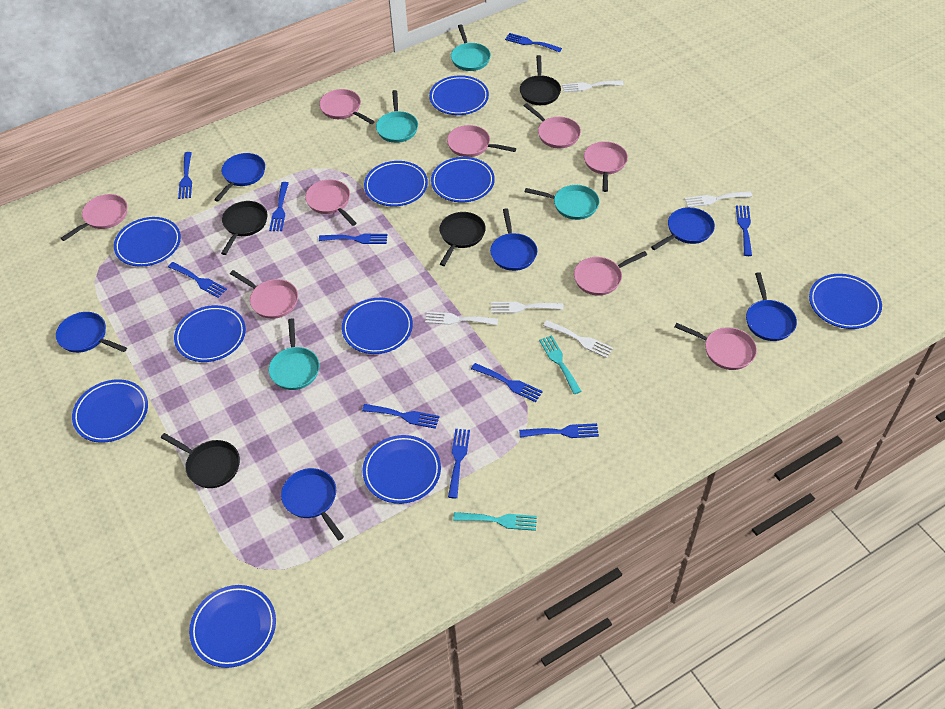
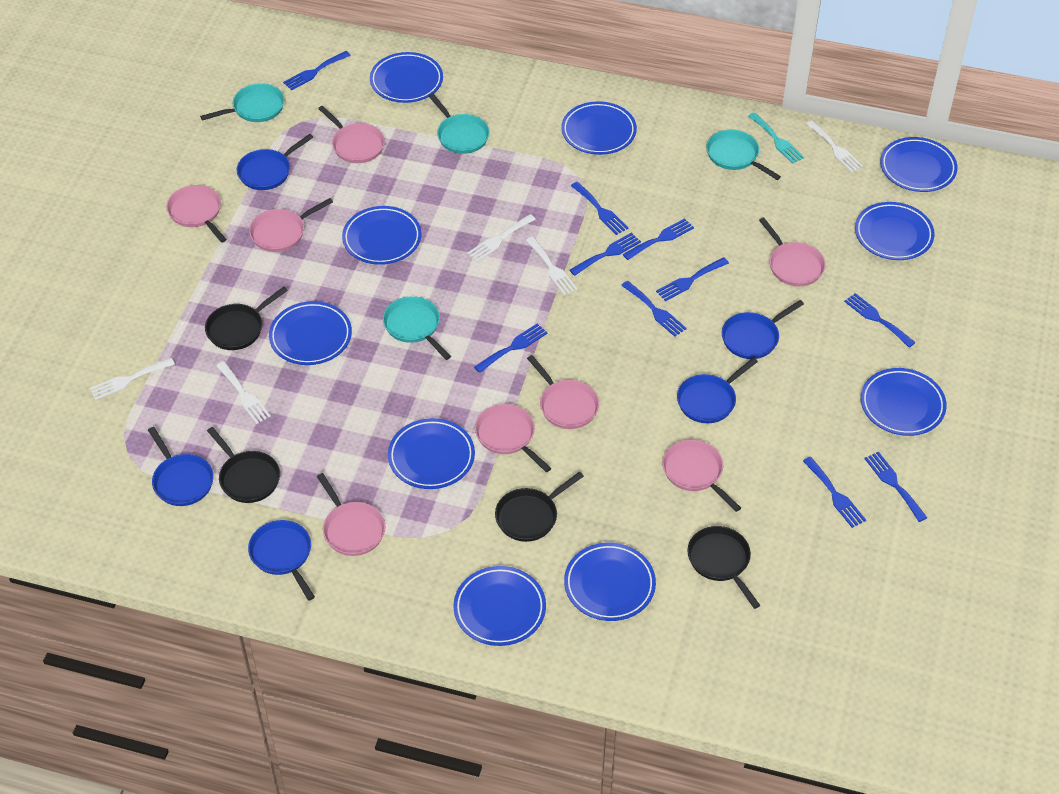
blue pan: 6 -> 5
pink pan: 9 -> 8
turquoise fork: 2 -> 1

